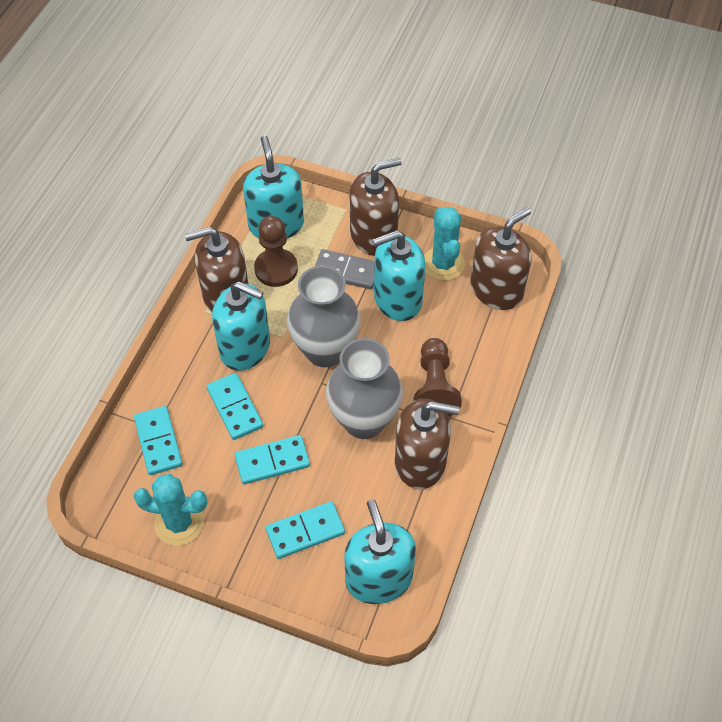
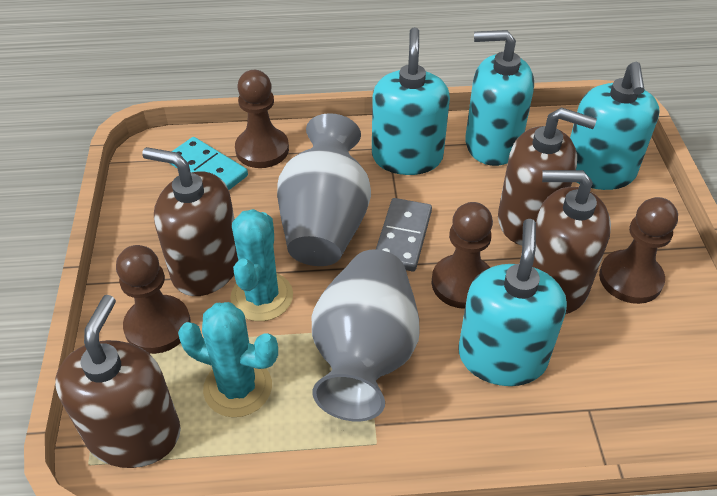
brown pawn: 2 -> 4
turquoise domino: 4 -> 1

